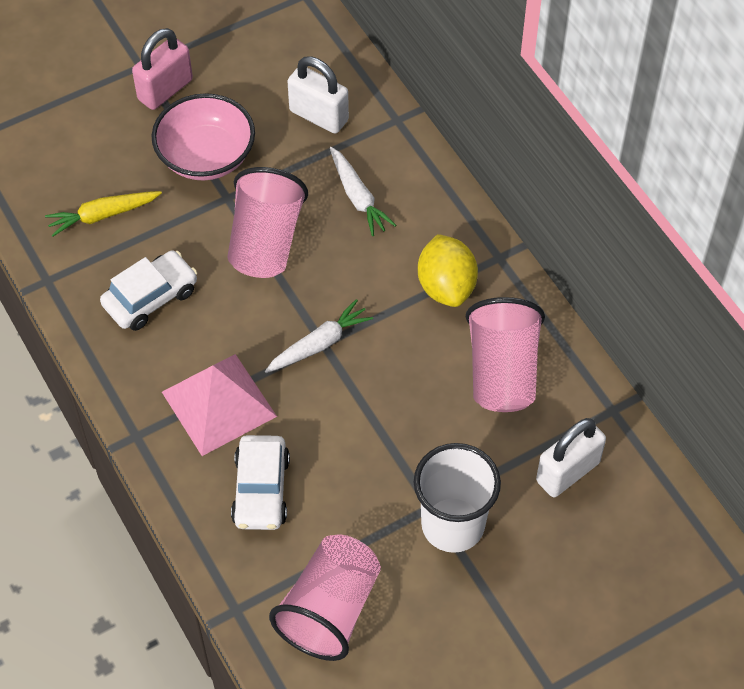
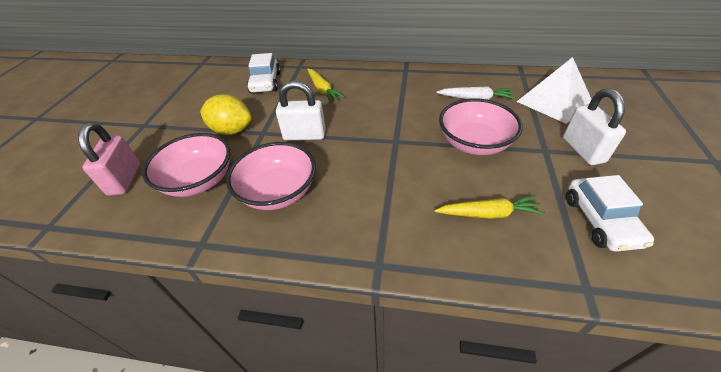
pink bowl: 1 -> 3
pink cup: 3 -> 0
pink pyramid: 1 -> 0
white carrot: 2 -> 1
white cup: 1 -> 0
white pyramid: 0 -> 1
yellow carrot: 1 -> 2

